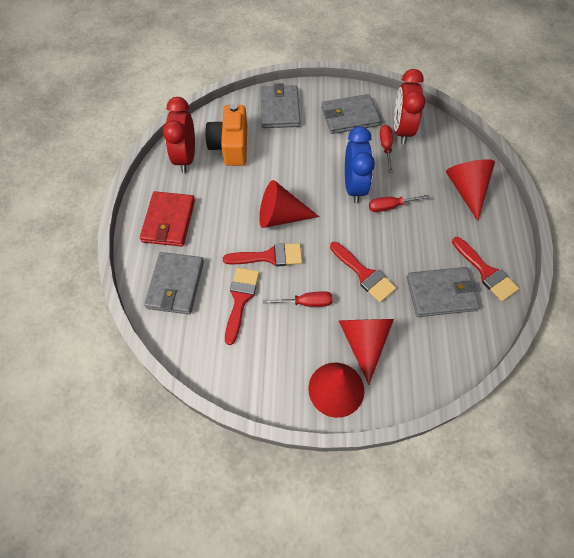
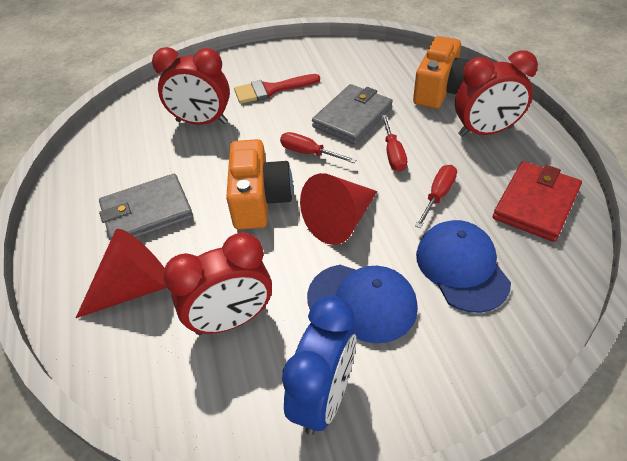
blue cap: 0 -> 2
grey wallet: 4 -> 2
orange camera: 1 -> 2
red brush: 4 -> 1
red clock: 2 -> 3
red cone: 4 -> 2

